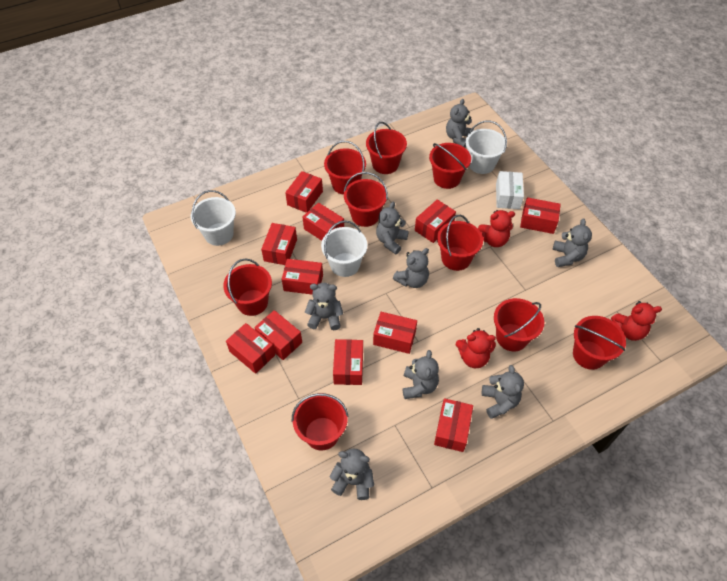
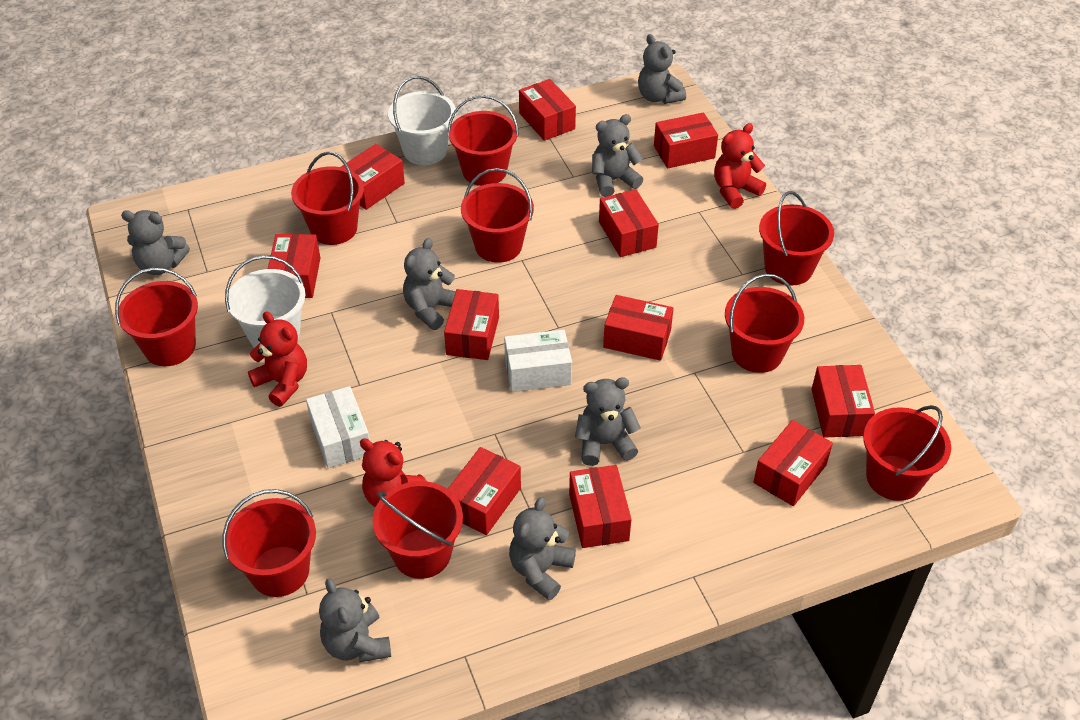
grey teddy bear: 8 -> 7
white box: 1 -> 2
white bucket: 3 -> 2

